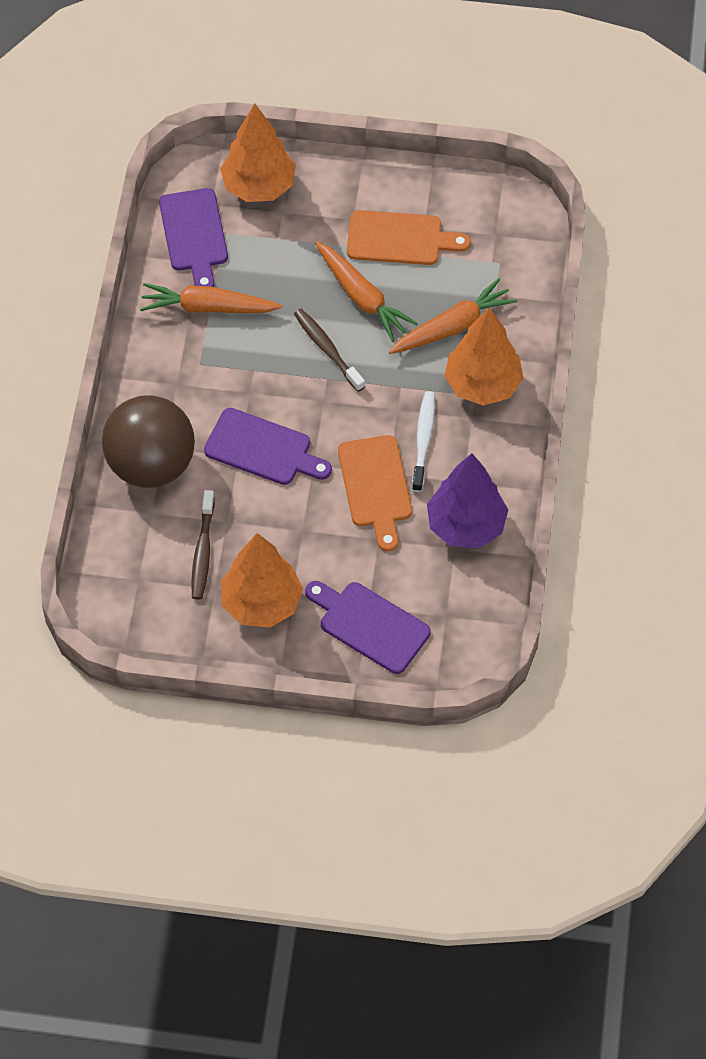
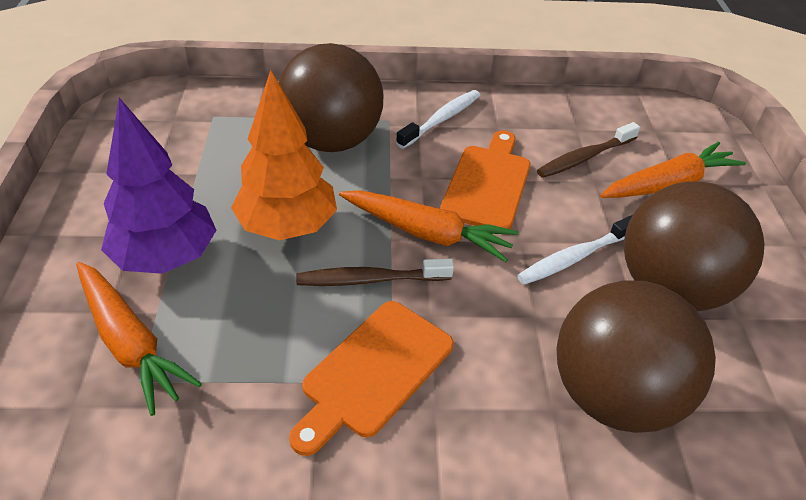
brown ball: 1 -> 3
orange tree: 3 -> 1
purple cutting board: 3 -> 0
white toothbrush: 1 -> 2

